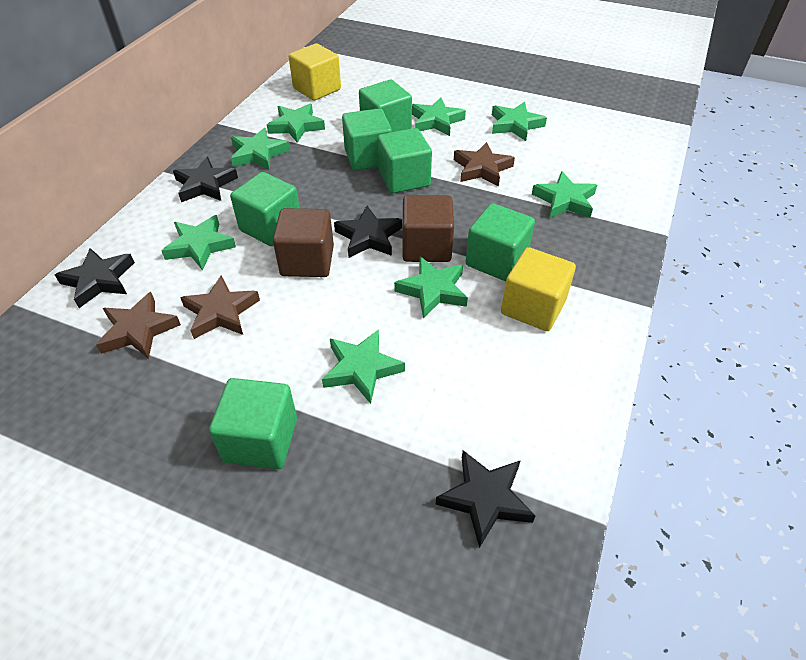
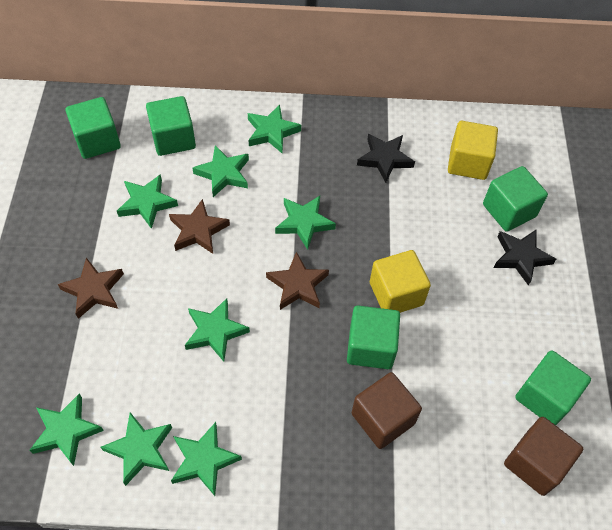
black star: 4 -> 2
green cube: 6 -> 5

